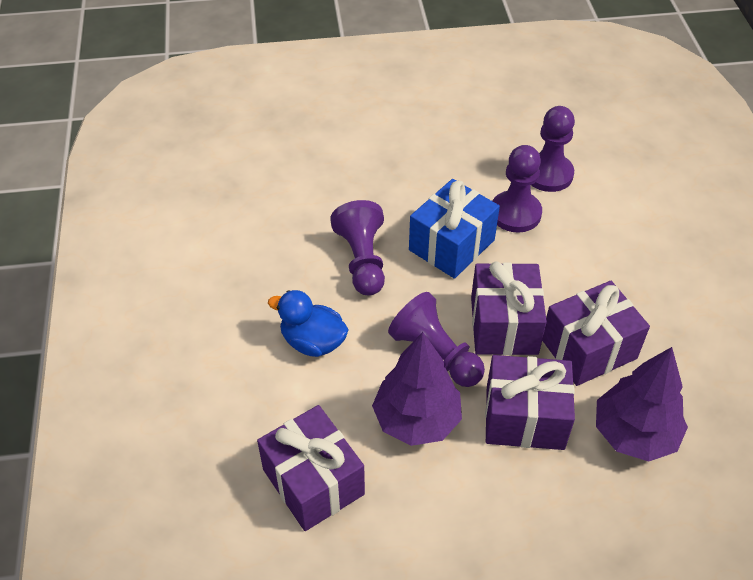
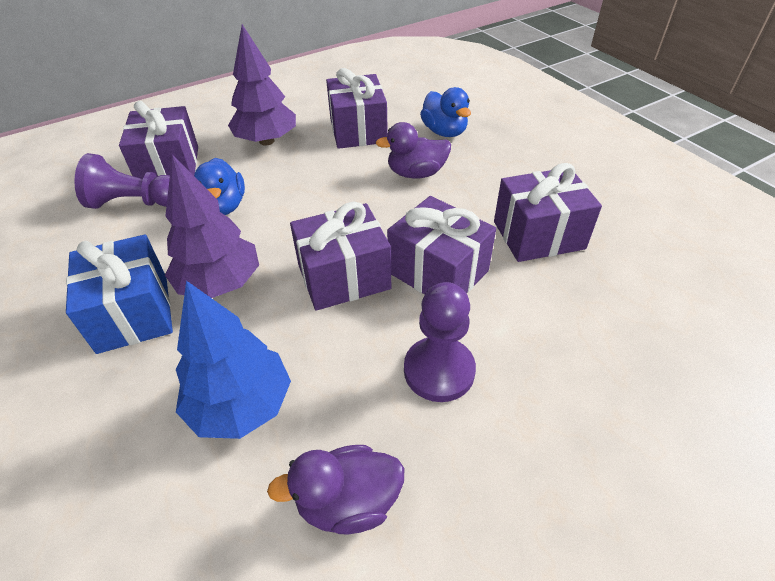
blue duck: 1 -> 2
blue tree: 0 -> 1
purple duck: 0 -> 2
purple gift: 4 -> 5
purple pawn: 4 -> 2

